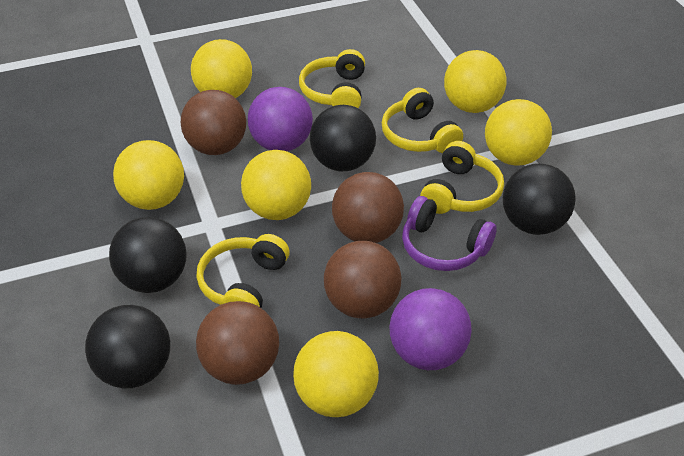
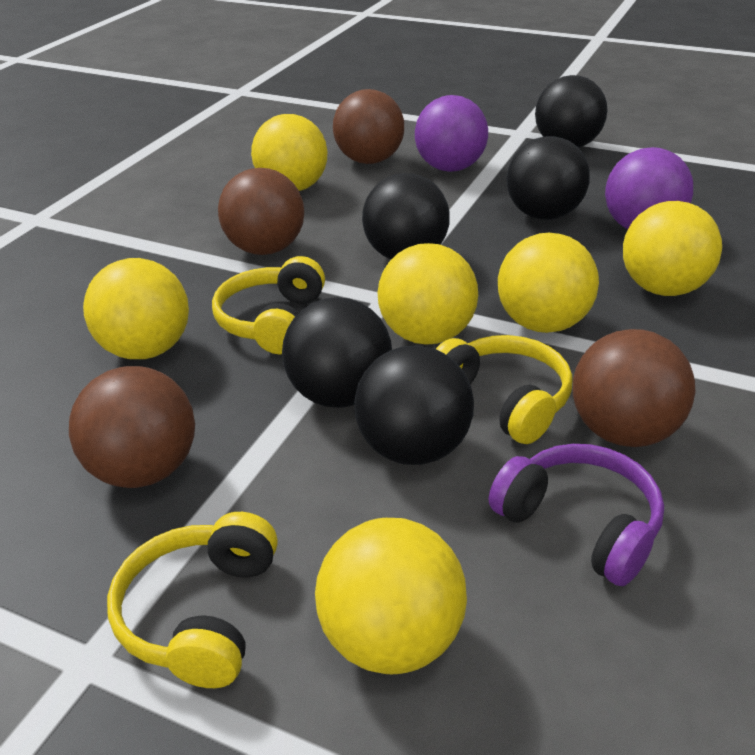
black ball: 4 -> 5
yellow headphones: 4 -> 3

